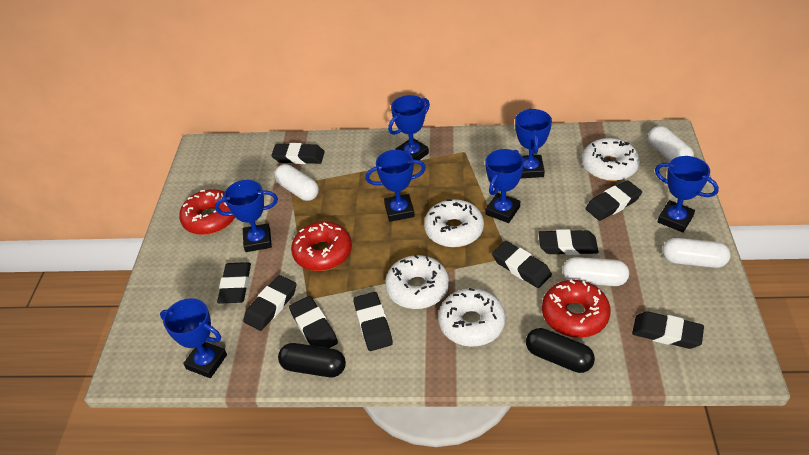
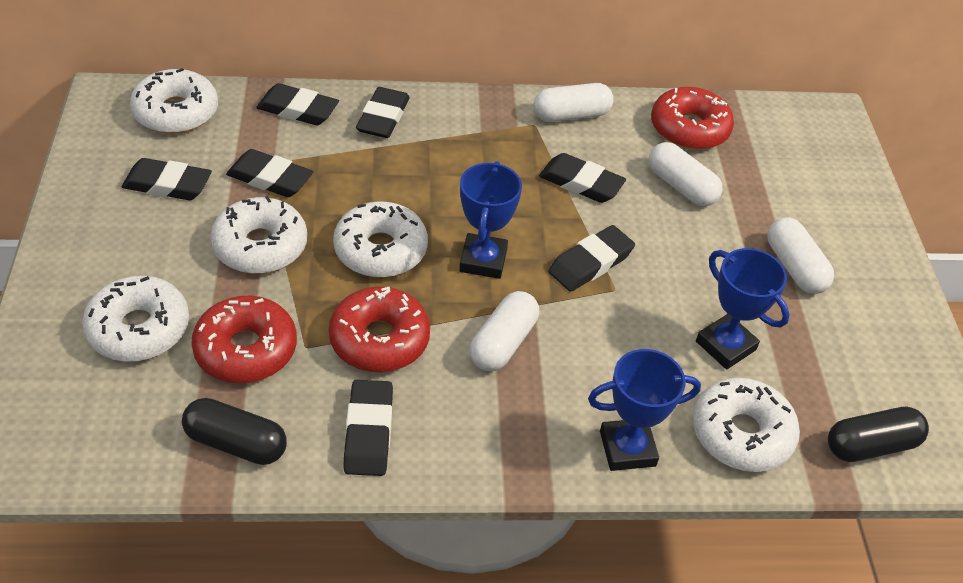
black eraser: 9 -> 7
blue trophy: 7 -> 3
white donut: 4 -> 5

